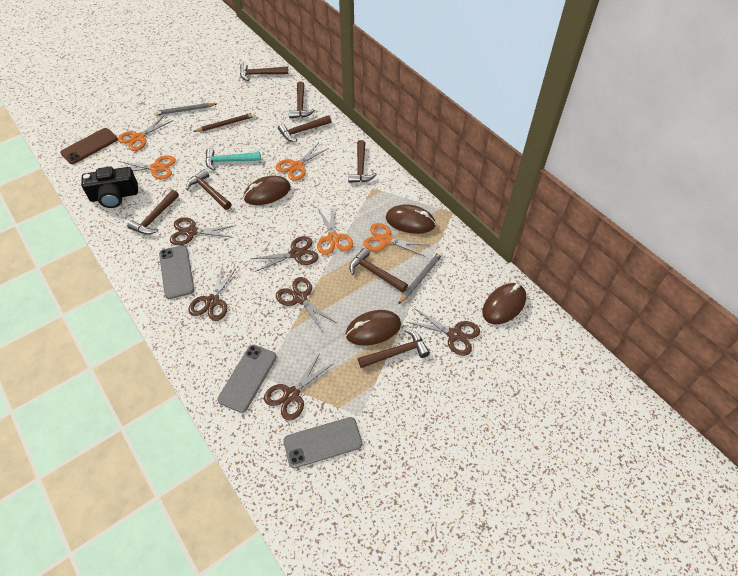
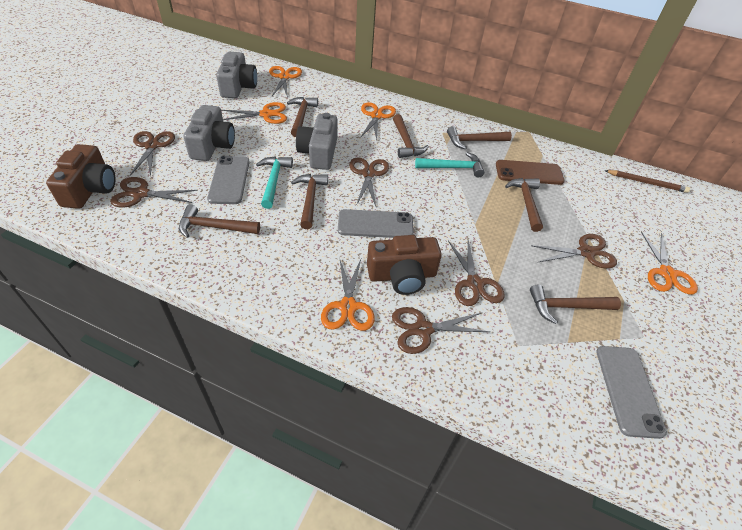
black camera: 1 -> 0
brown camera: 0 -> 2
brown hammer: 8 -> 7
brown mouse: 4 -> 0
grey camera: 0 -> 3
grey pencil: 2 -> 0
turquoise hammer: 1 -> 2

